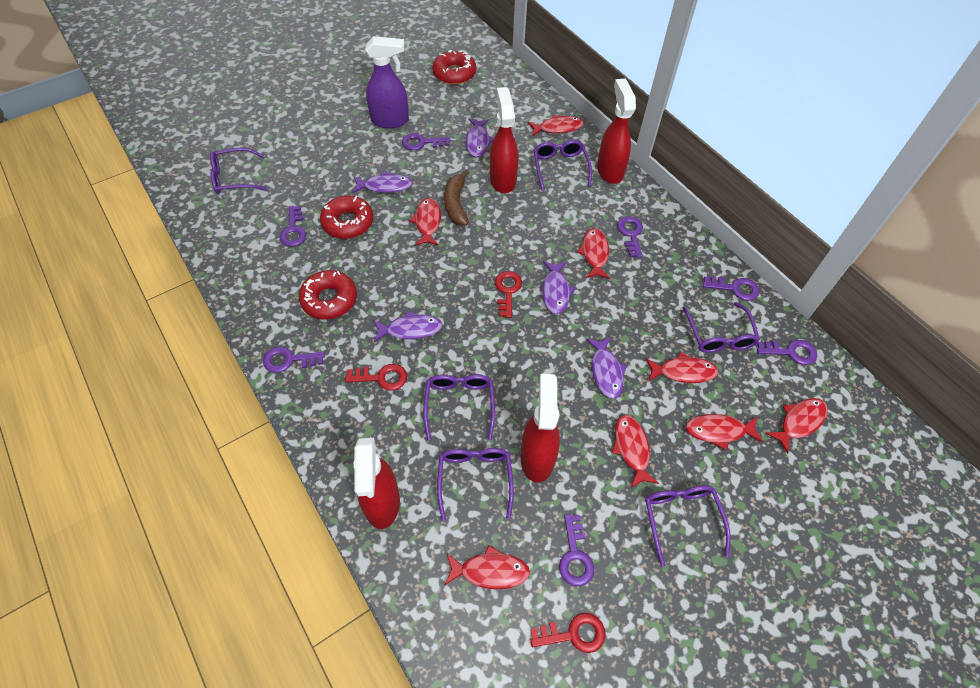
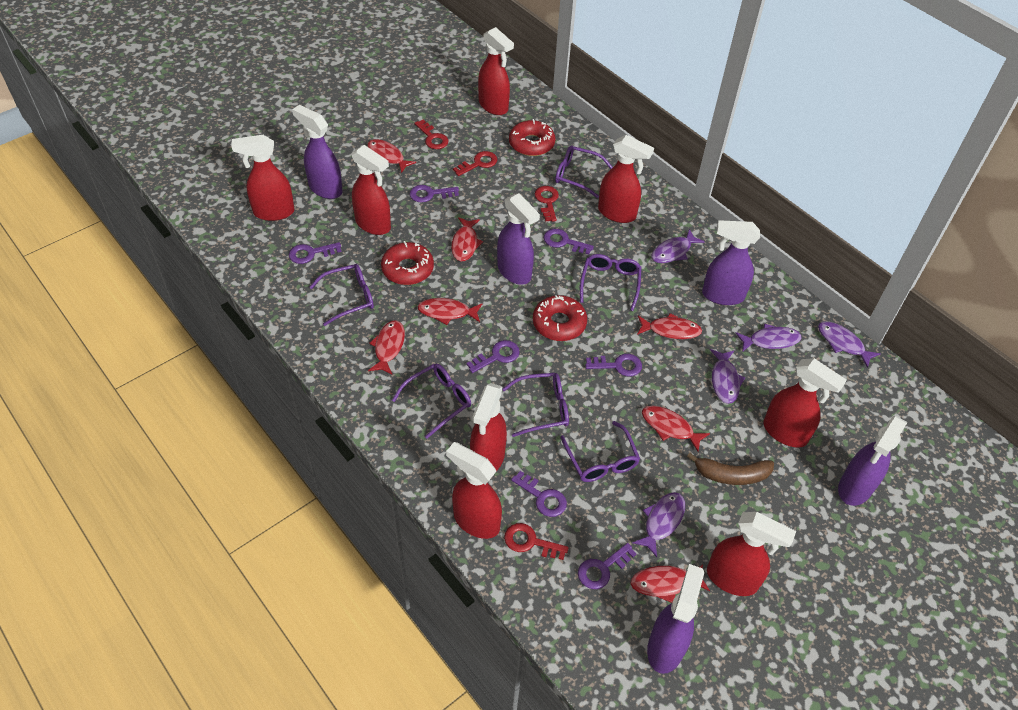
purple spray bottle: 1 -> 5
red fish: 8 -> 7
red key: 3 -> 4
red spray bottle: 4 -> 8

